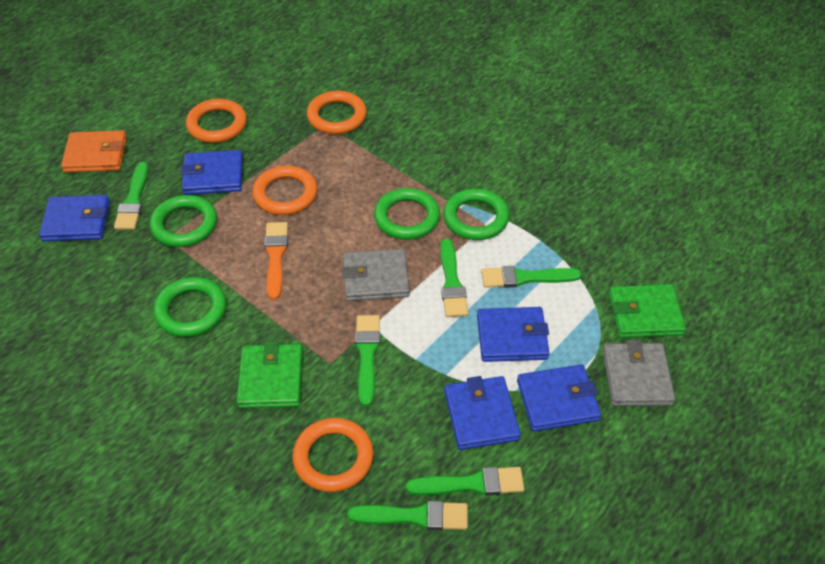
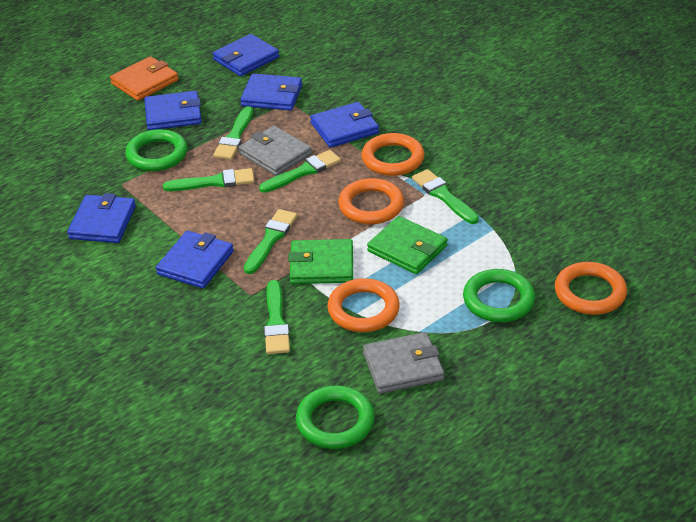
blue wallet: 5 -> 6
green ring: 4 -> 3
orange brush: 1 -> 0

